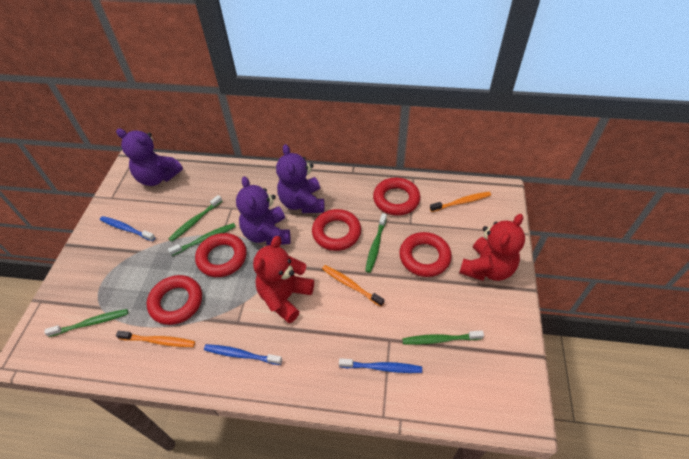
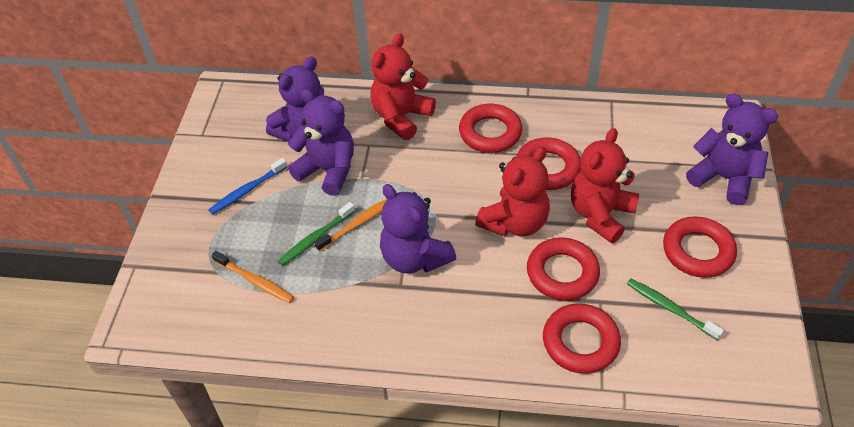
blue toothbrush: 3 -> 1
green toothbrush: 5 -> 2
orange toothbrush: 3 -> 2
purple teddy bear: 3 -> 4
red teddy bear: 2 -> 3

